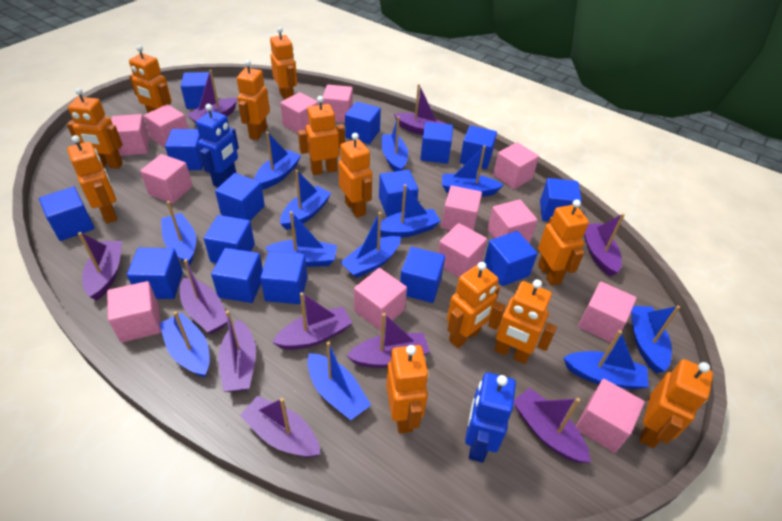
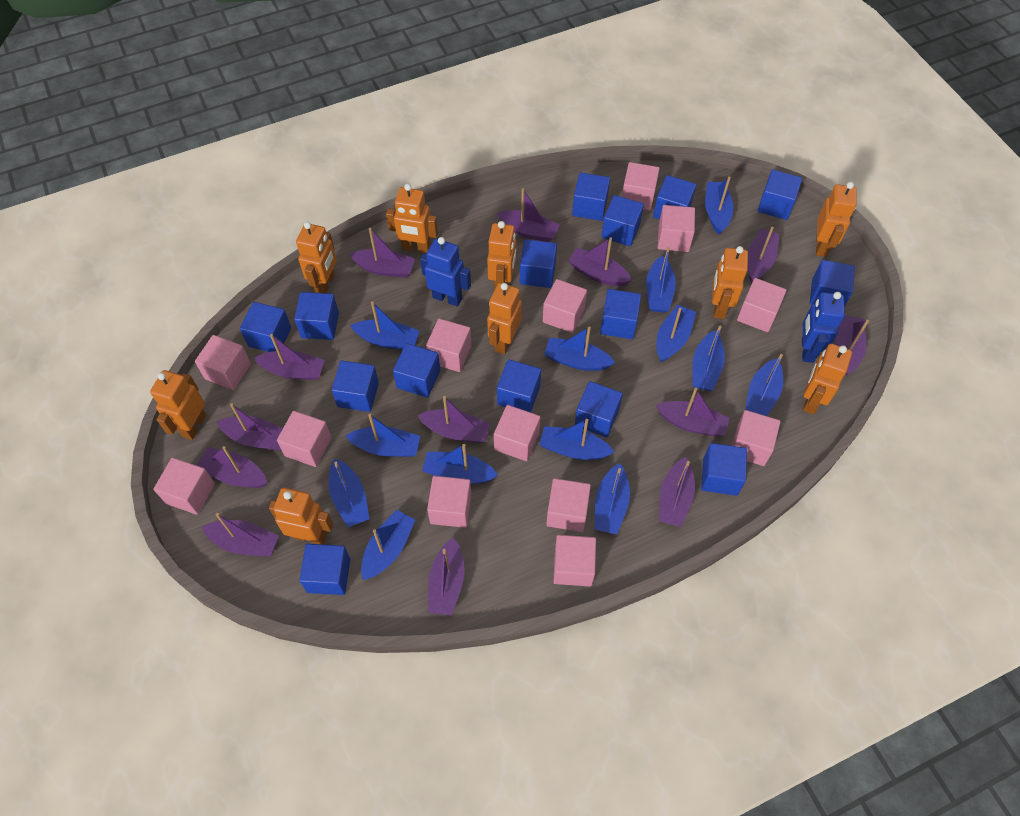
blue boat: 12 -> 13
orange robot: 12 -> 9
purple boat: 10 -> 13

